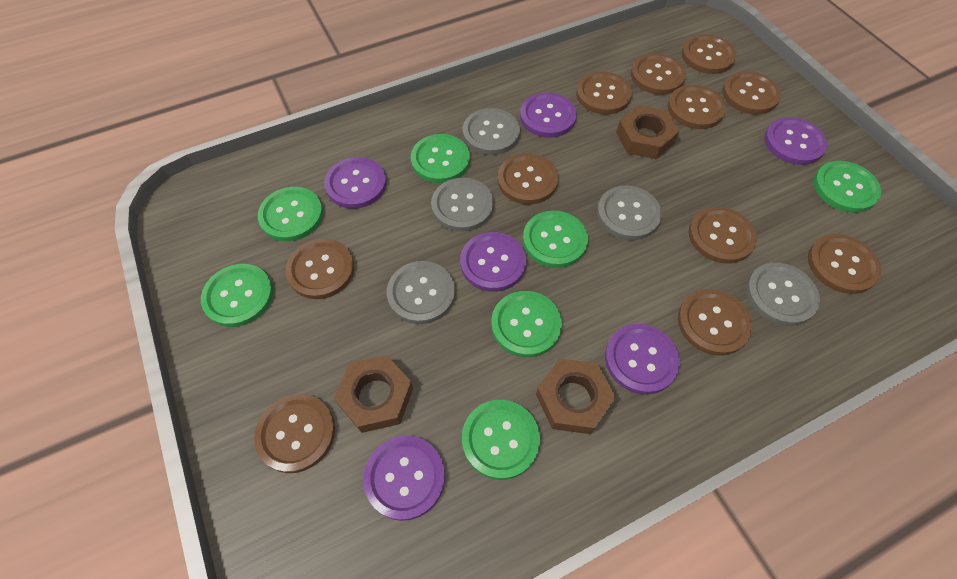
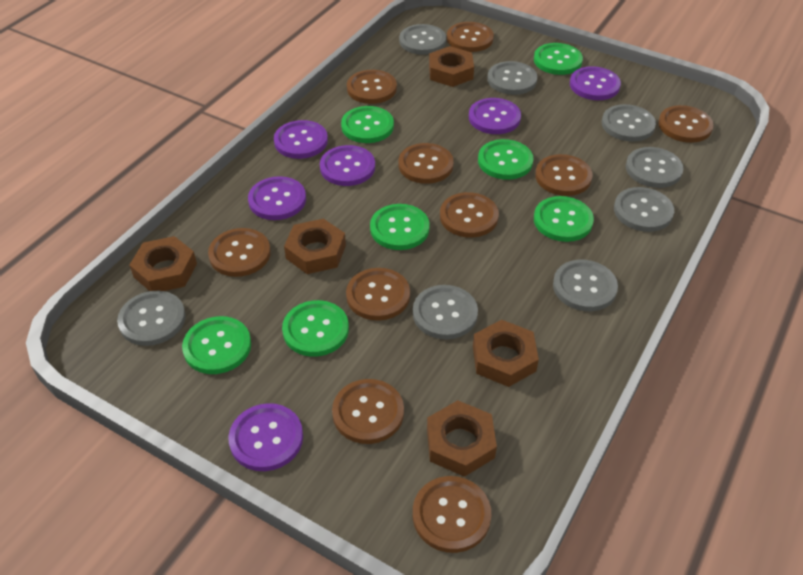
brown button: 11 -> 10
brown nut: 3 -> 5
grey button: 5 -> 8

